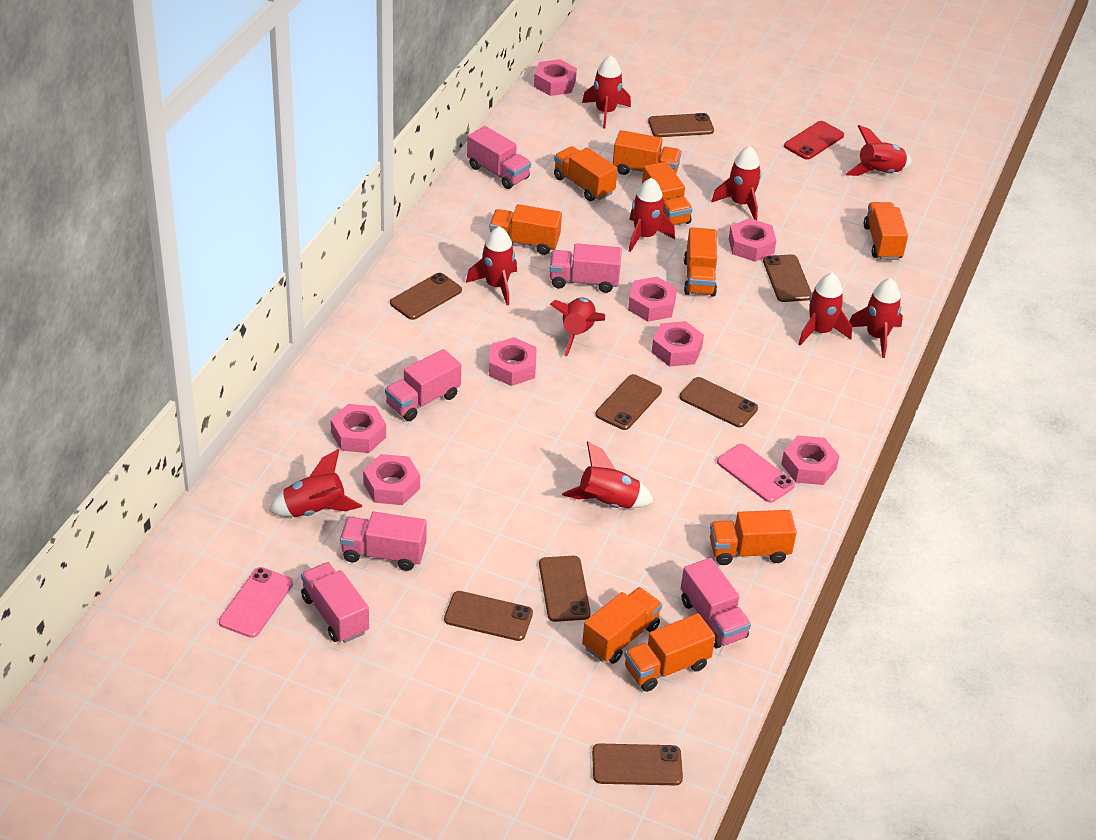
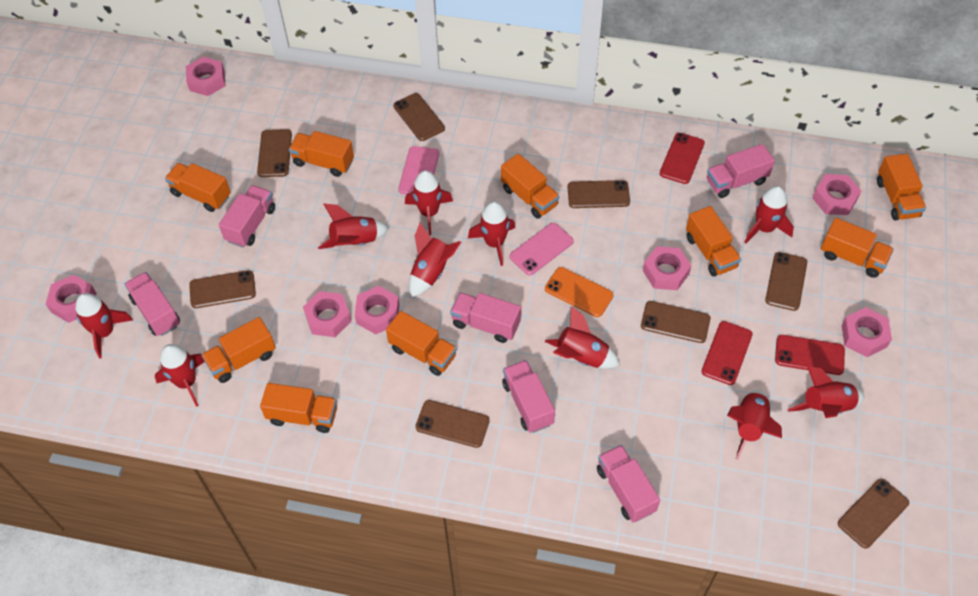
orange phone: 0 -> 1
pink nut: 8 -> 7
red phone: 1 -> 3

